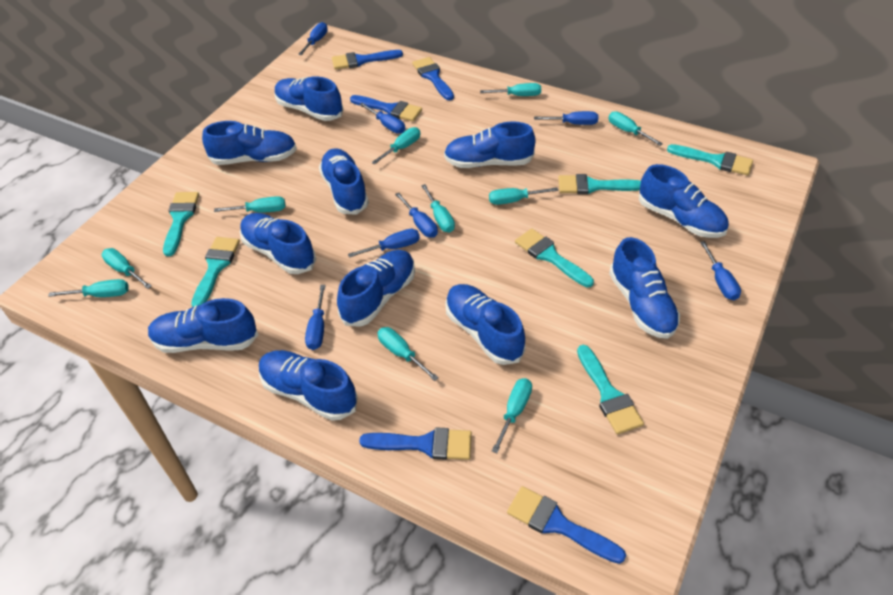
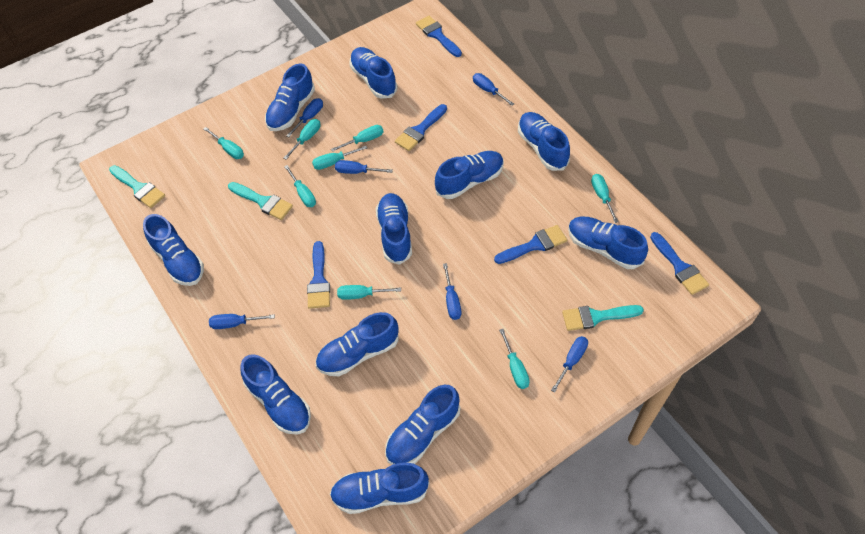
blue screwdriver: 7 -> 6
turquoise brush: 6 -> 3
turquoise screwdriver: 10 -> 8

